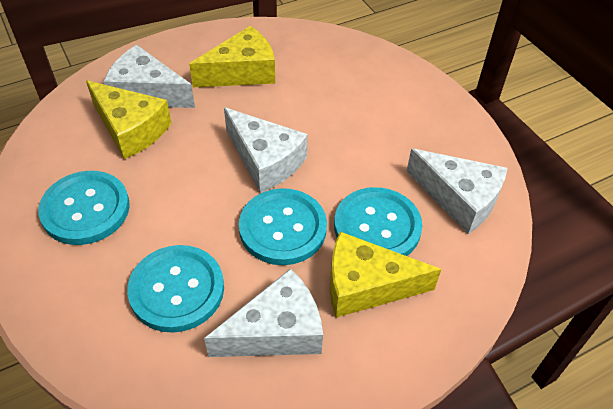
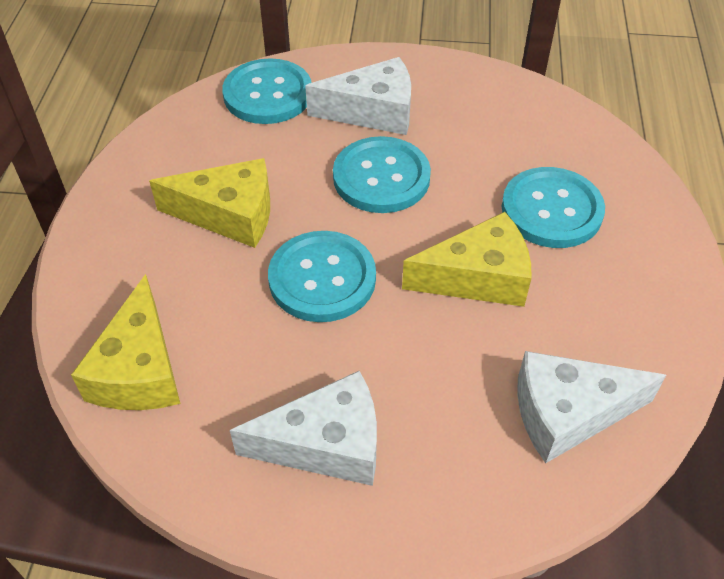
white cheese: 4 -> 3

